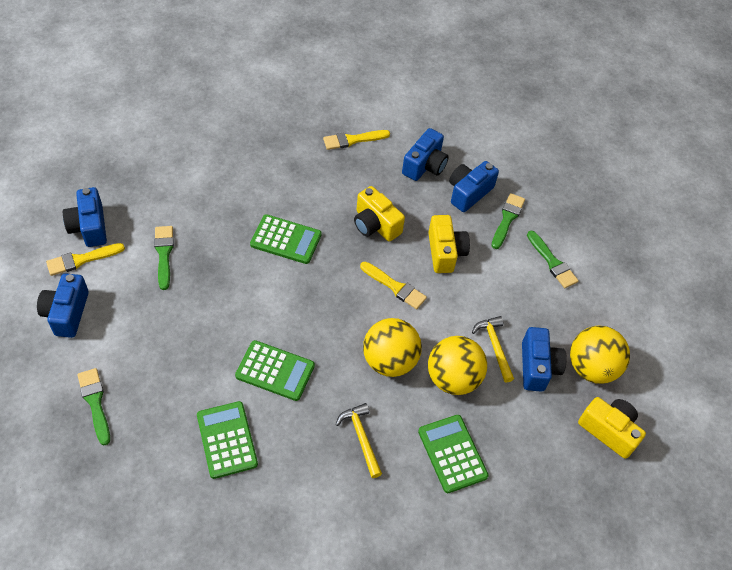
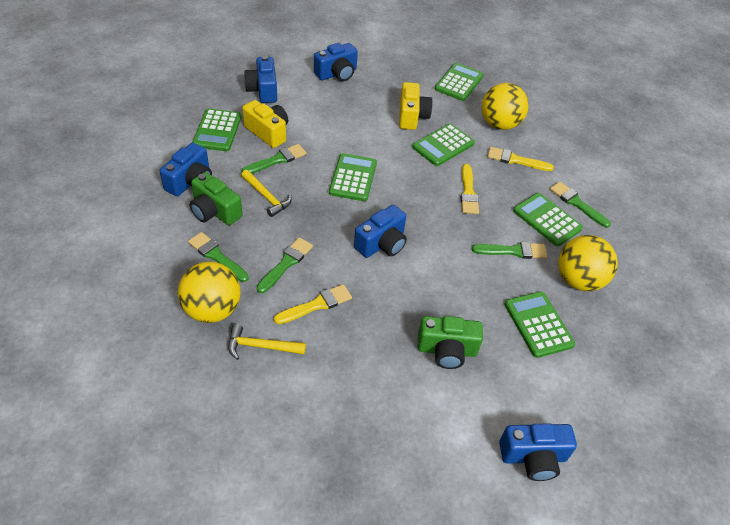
green brush: 4 -> 5
green calculator: 4 -> 6
green camera: 0 -> 2
yellow camera: 3 -> 2

